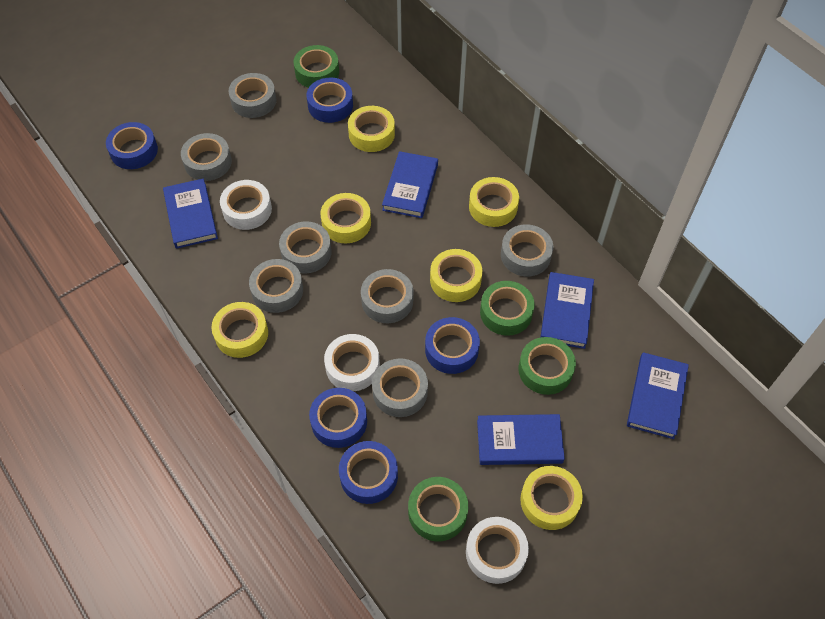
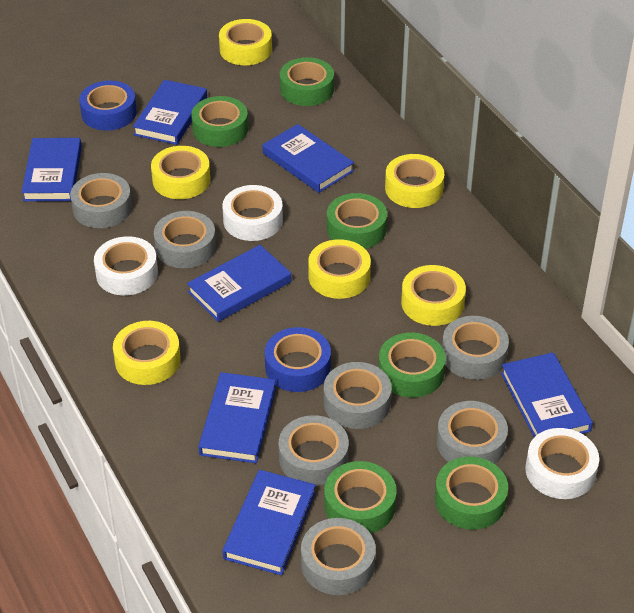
blue book: 5 -> 7
blue tape: 5 -> 2
green tape: 4 -> 6

